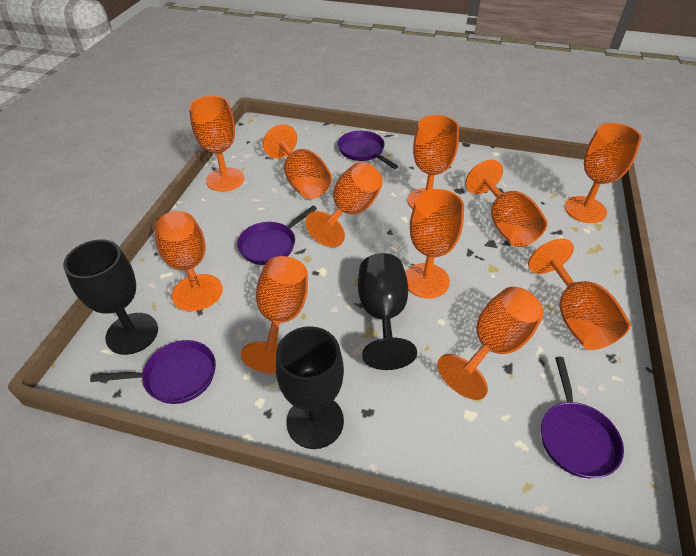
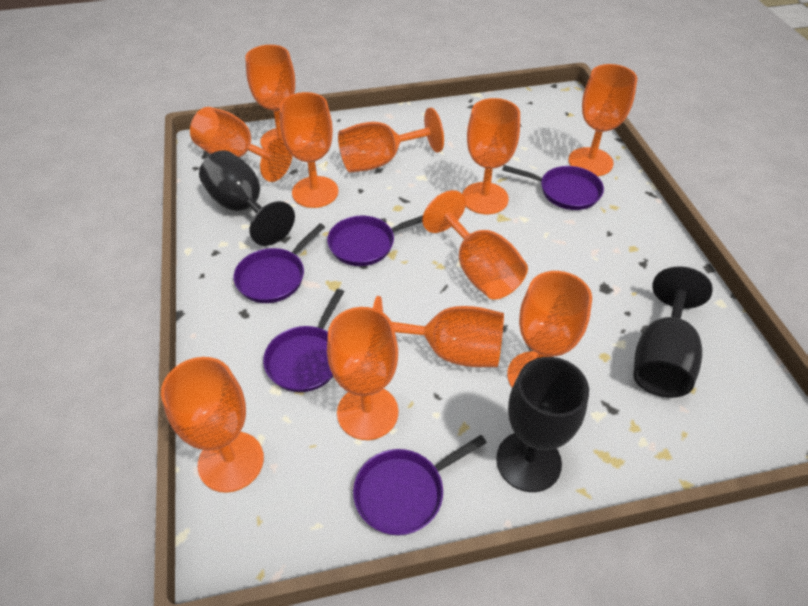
purple pan: 4 -> 5

